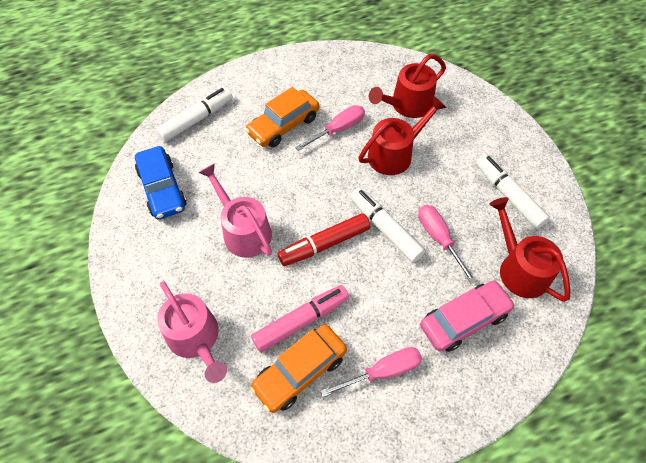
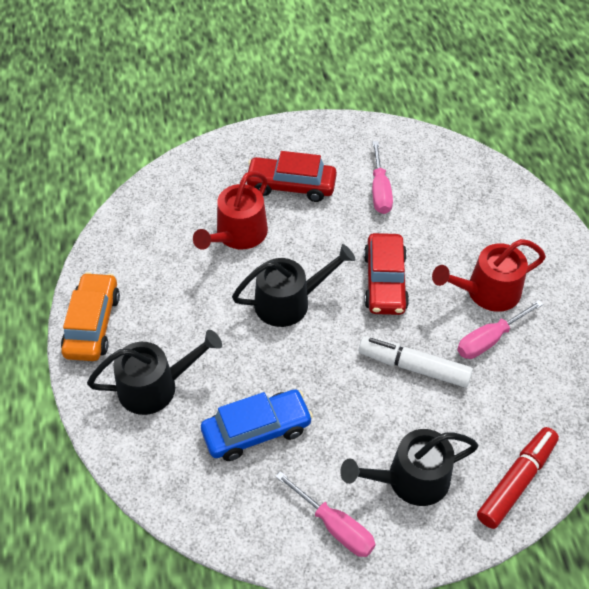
black watering can: 0 -> 3
orange car: 2 -> 1
pink car: 1 -> 0
pink marker: 1 -> 0
pink watering can: 2 -> 0
red car: 0 -> 2
red watering can: 3 -> 2
white marker: 3 -> 1

